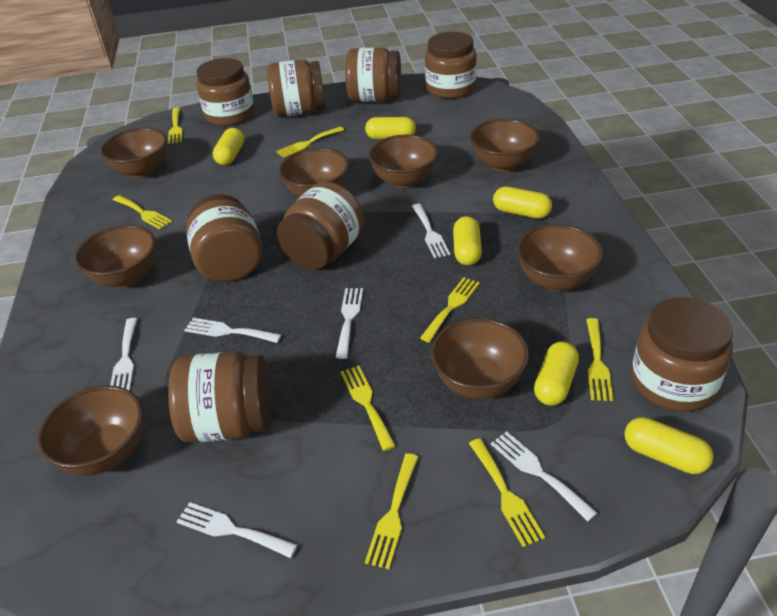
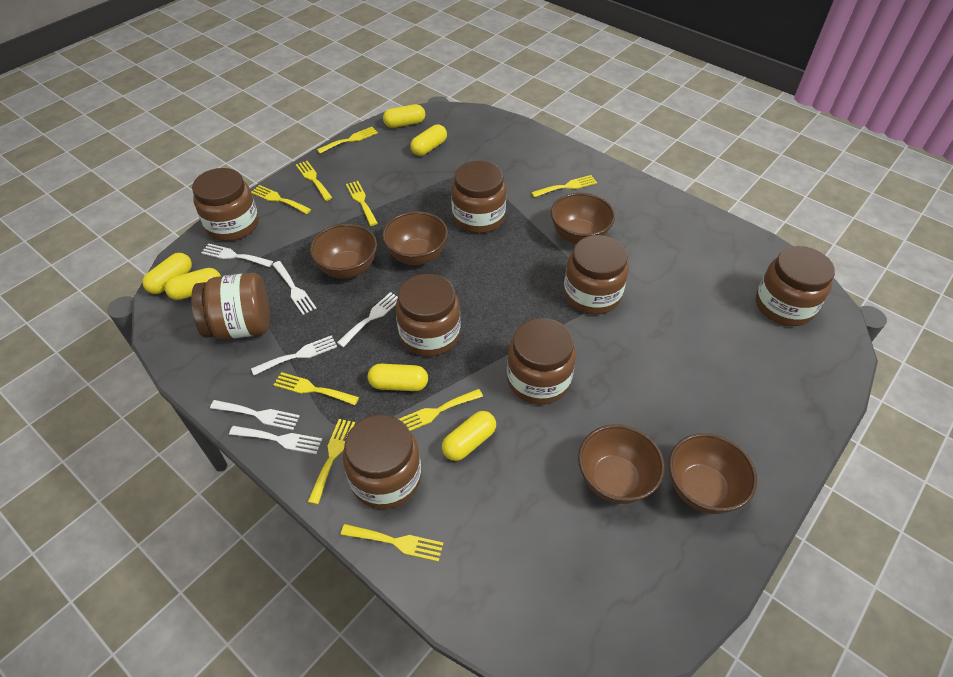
brown bowl: 8 -> 5
yellow fork: 8 -> 9

